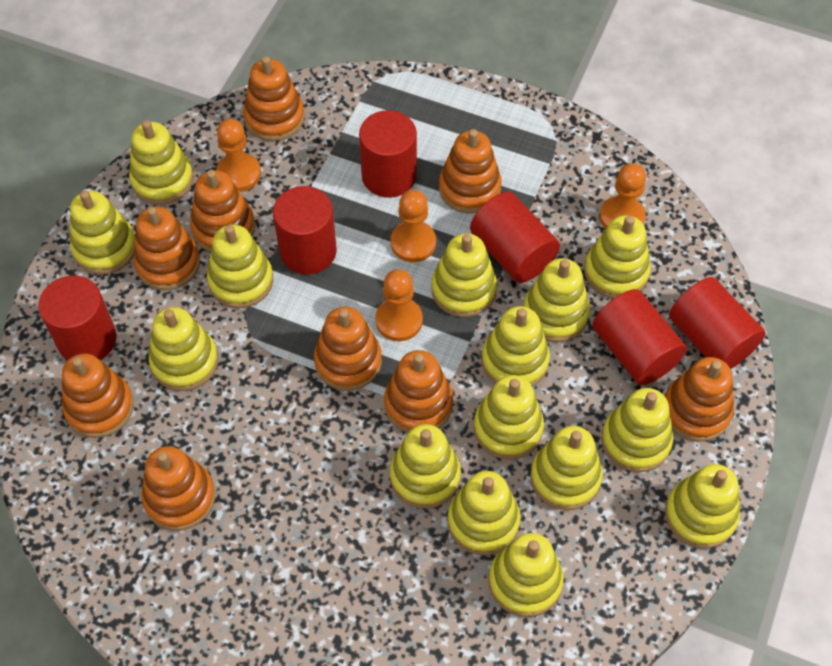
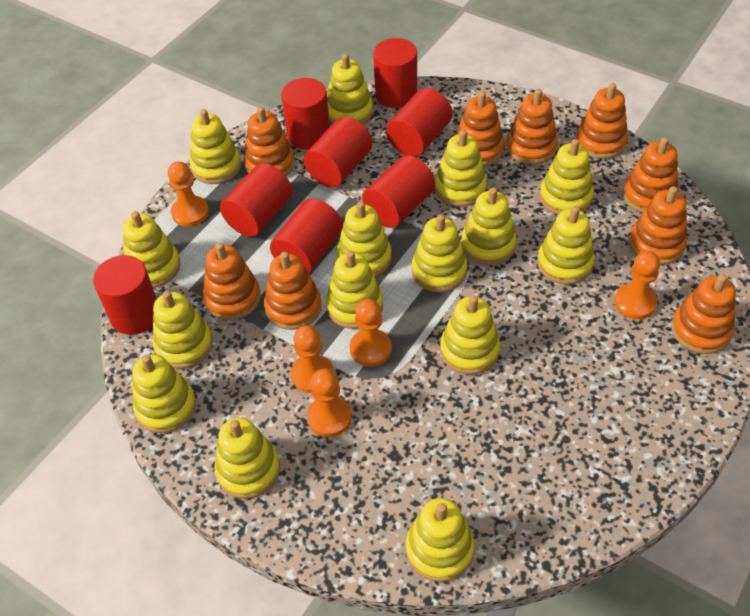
orange pawn: 4 -> 5
red cylinder: 6 -> 8

